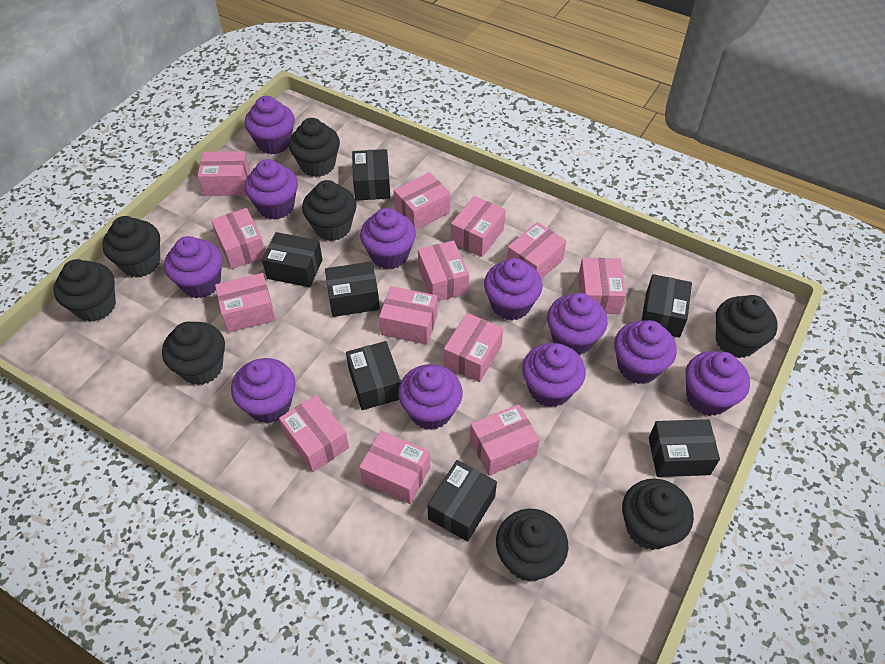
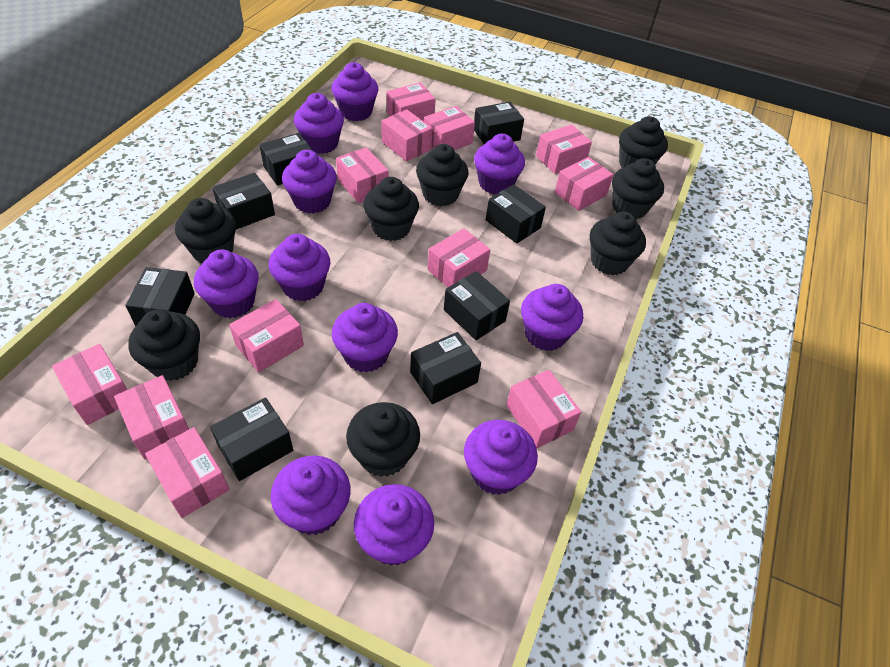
black box: 7 -> 8
pink box: 13 -> 12

